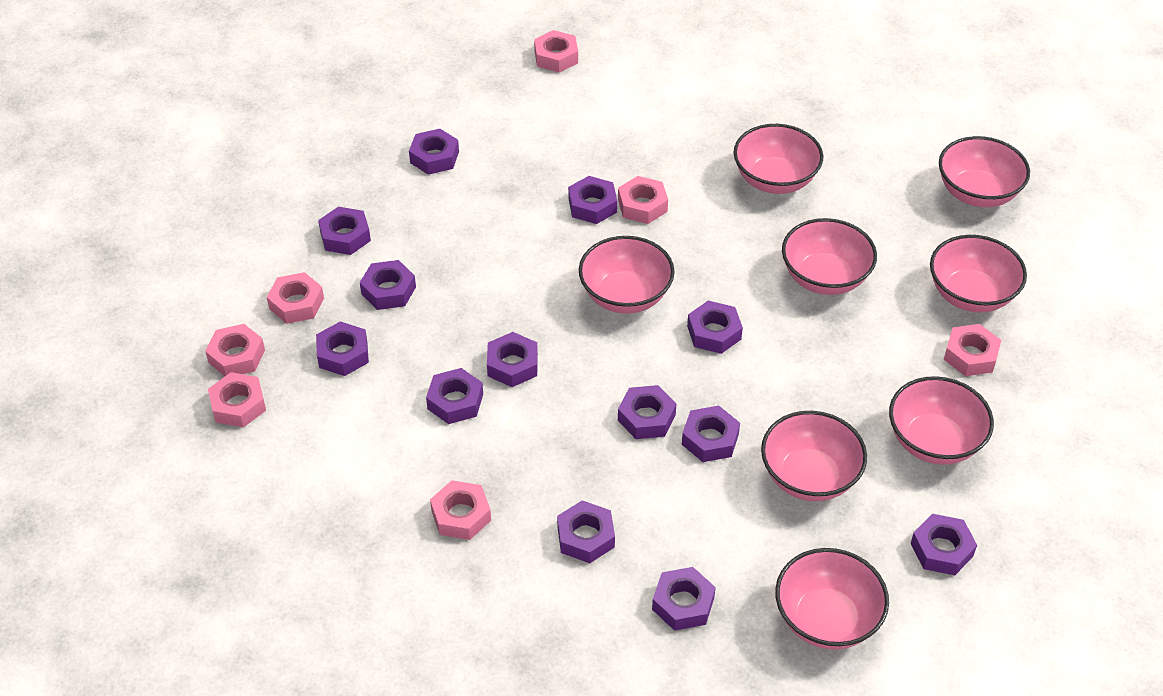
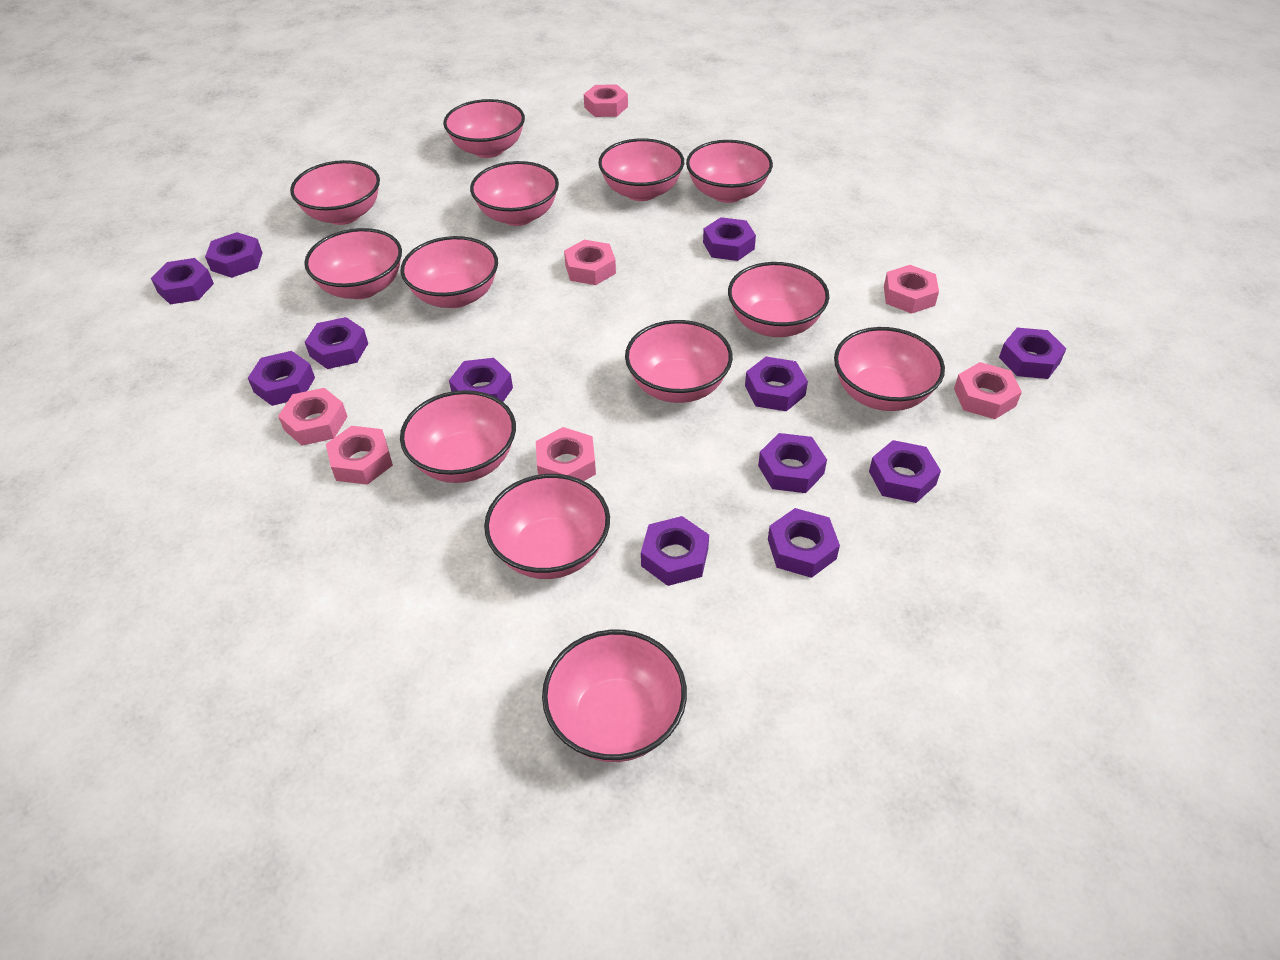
pink bowl: 8 -> 13
purple nut: 13 -> 12

